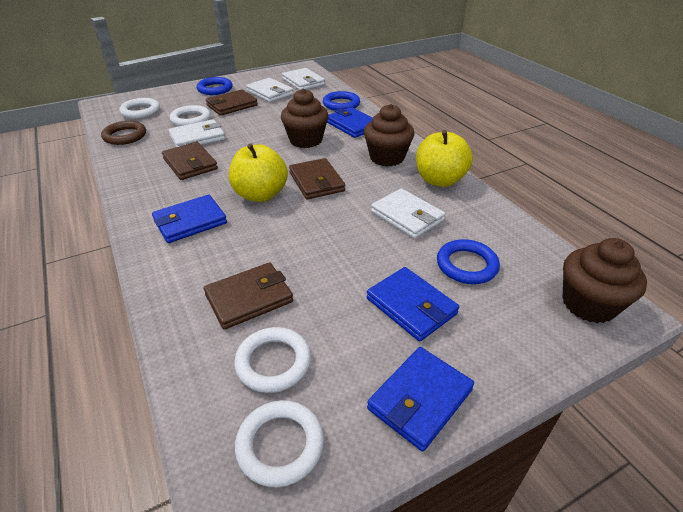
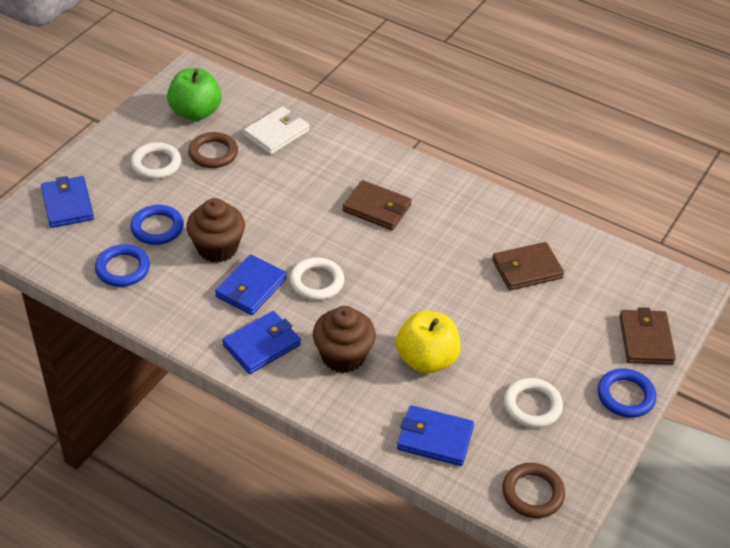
brown cupcake: 3 -> 2
brown ring: 1 -> 2
brown wallet: 4 -> 3
green apple: 0 -> 1
white ring: 4 -> 3
white wallet: 4 -> 1
yellow apple: 2 -> 1

